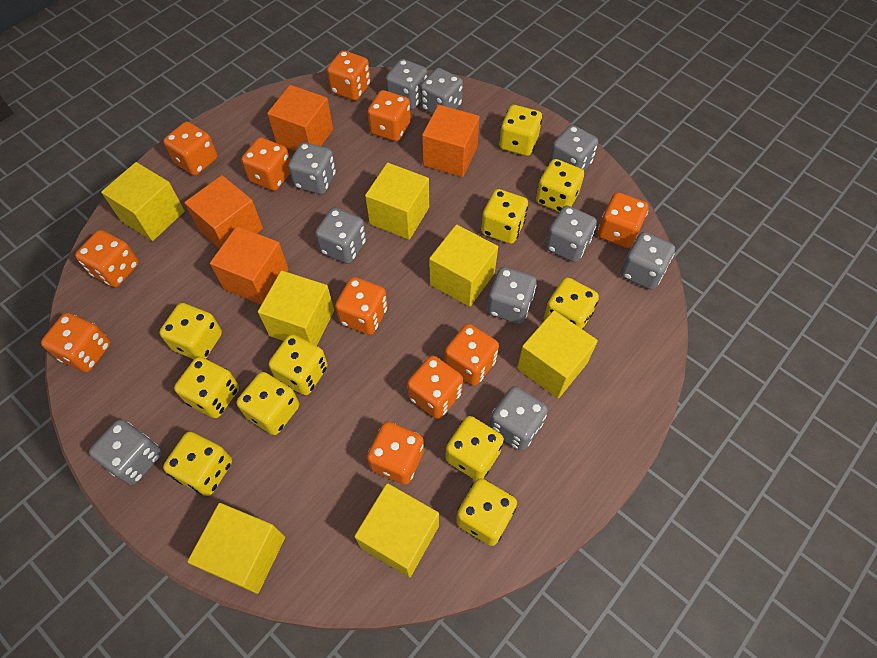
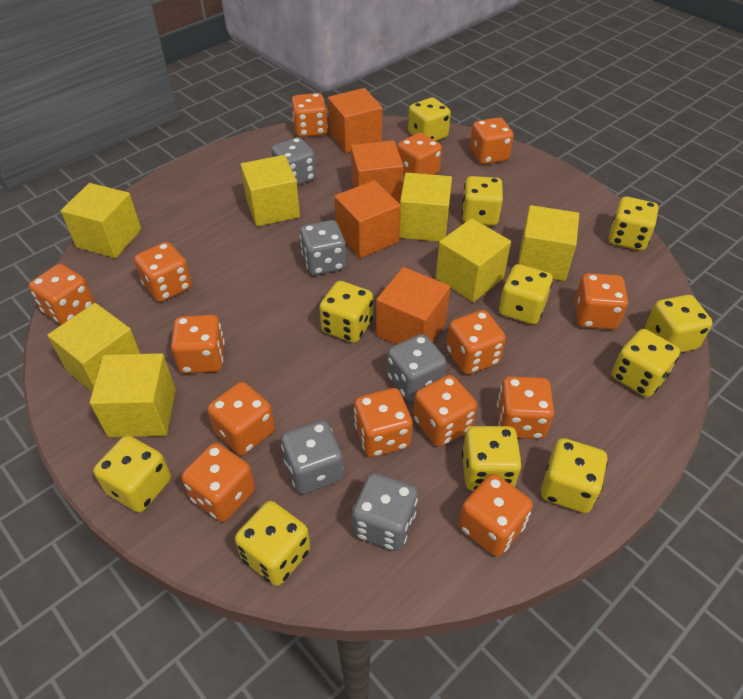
grey dice: 10 -> 5
orange dice: 11 -> 14

